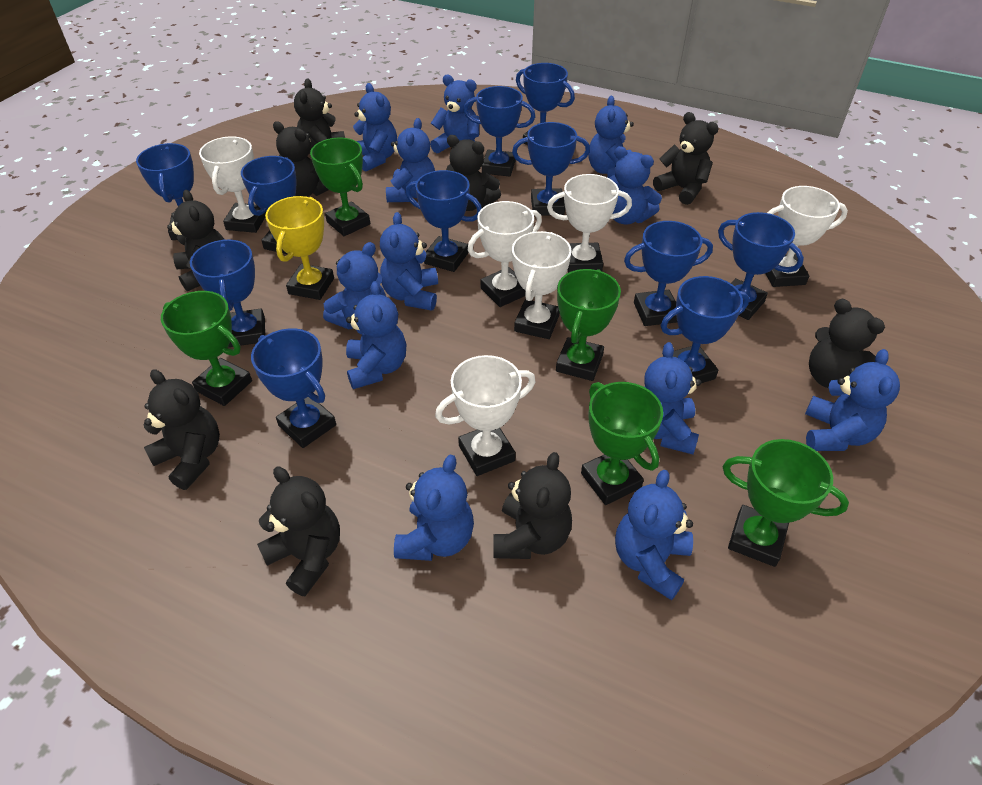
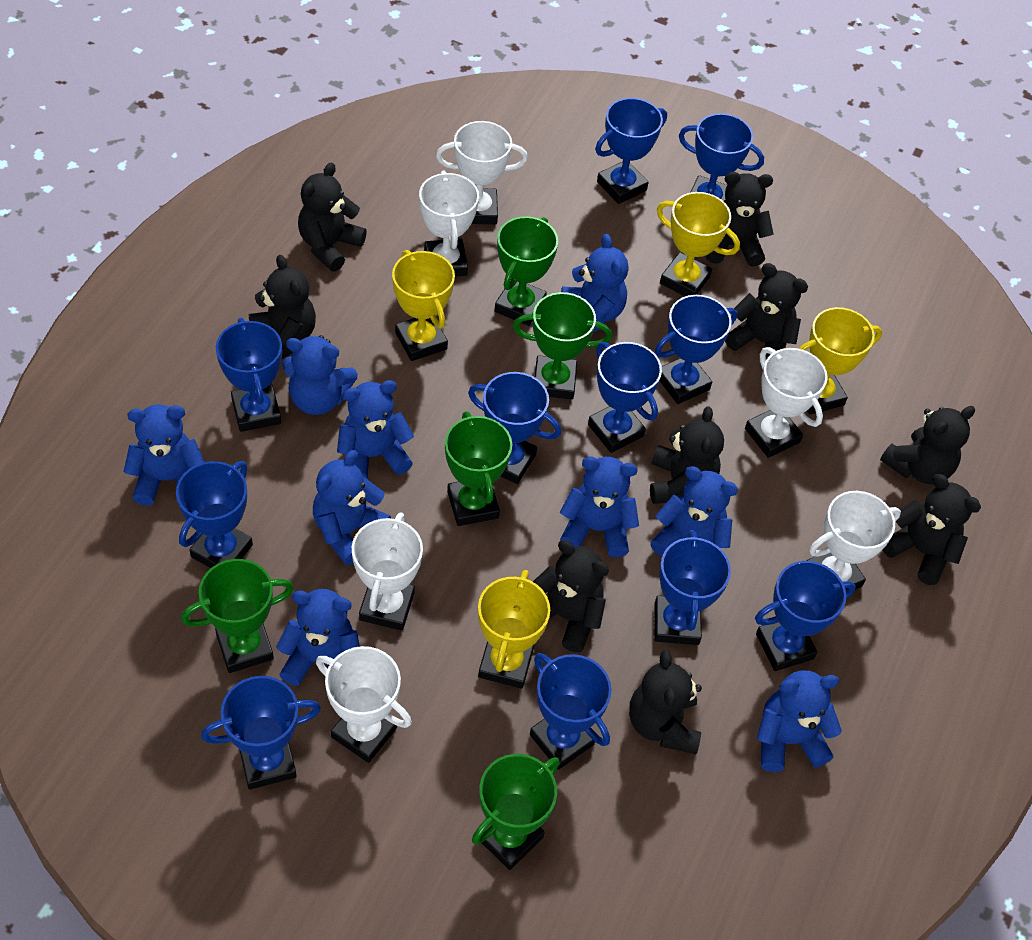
blue teddy bear: 12 -> 9
yellow trophy: 1 -> 4

